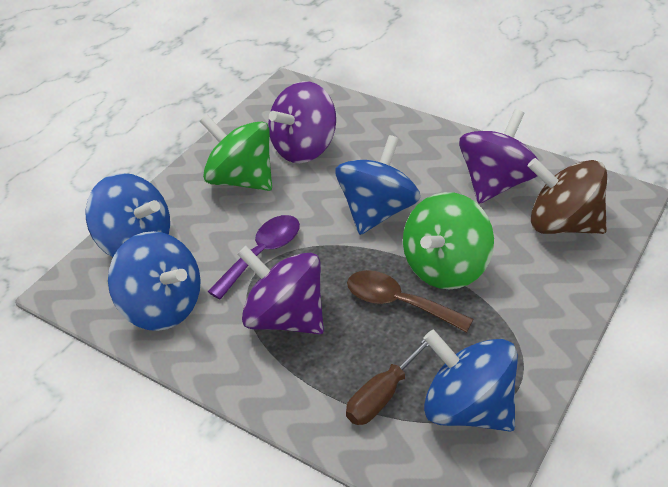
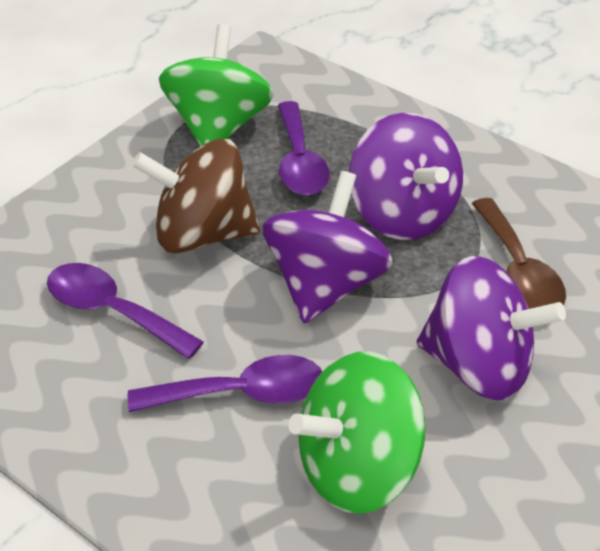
blue spinning top: 4 -> 0
brown screwdriver: 1 -> 0
purple spoon: 1 -> 3

